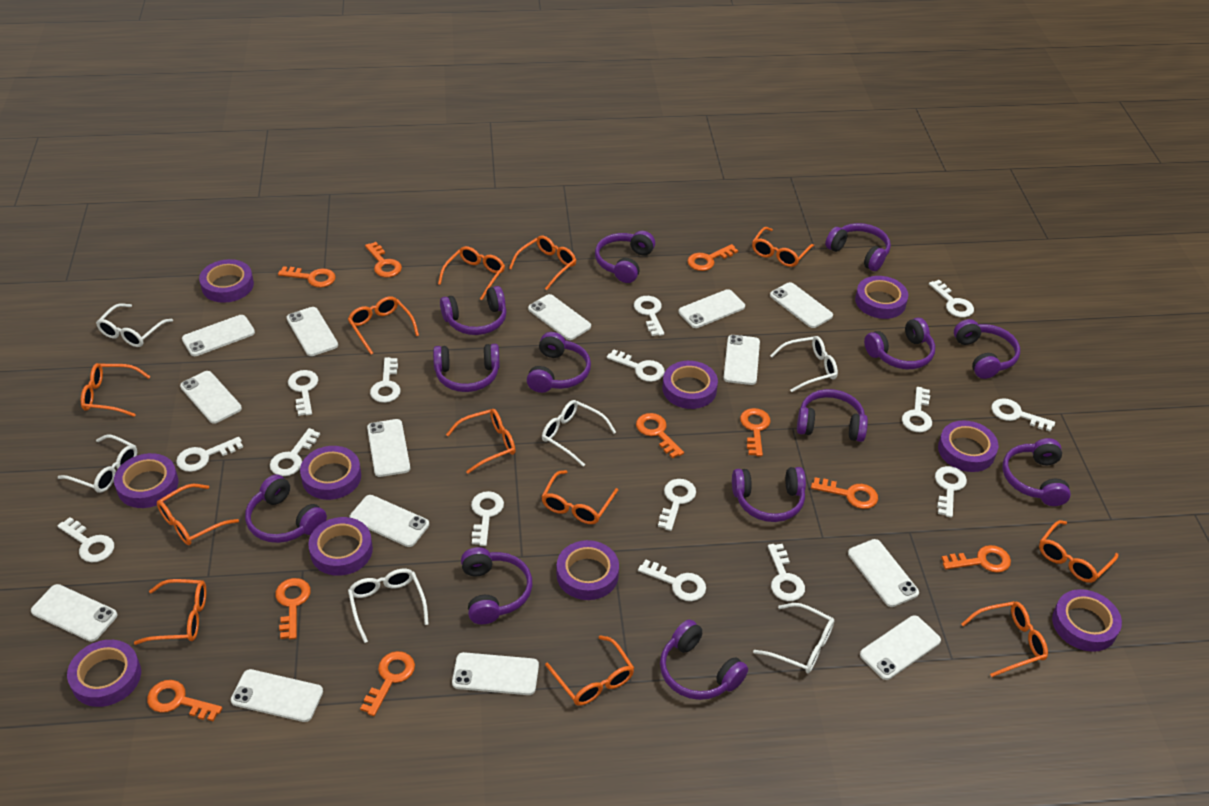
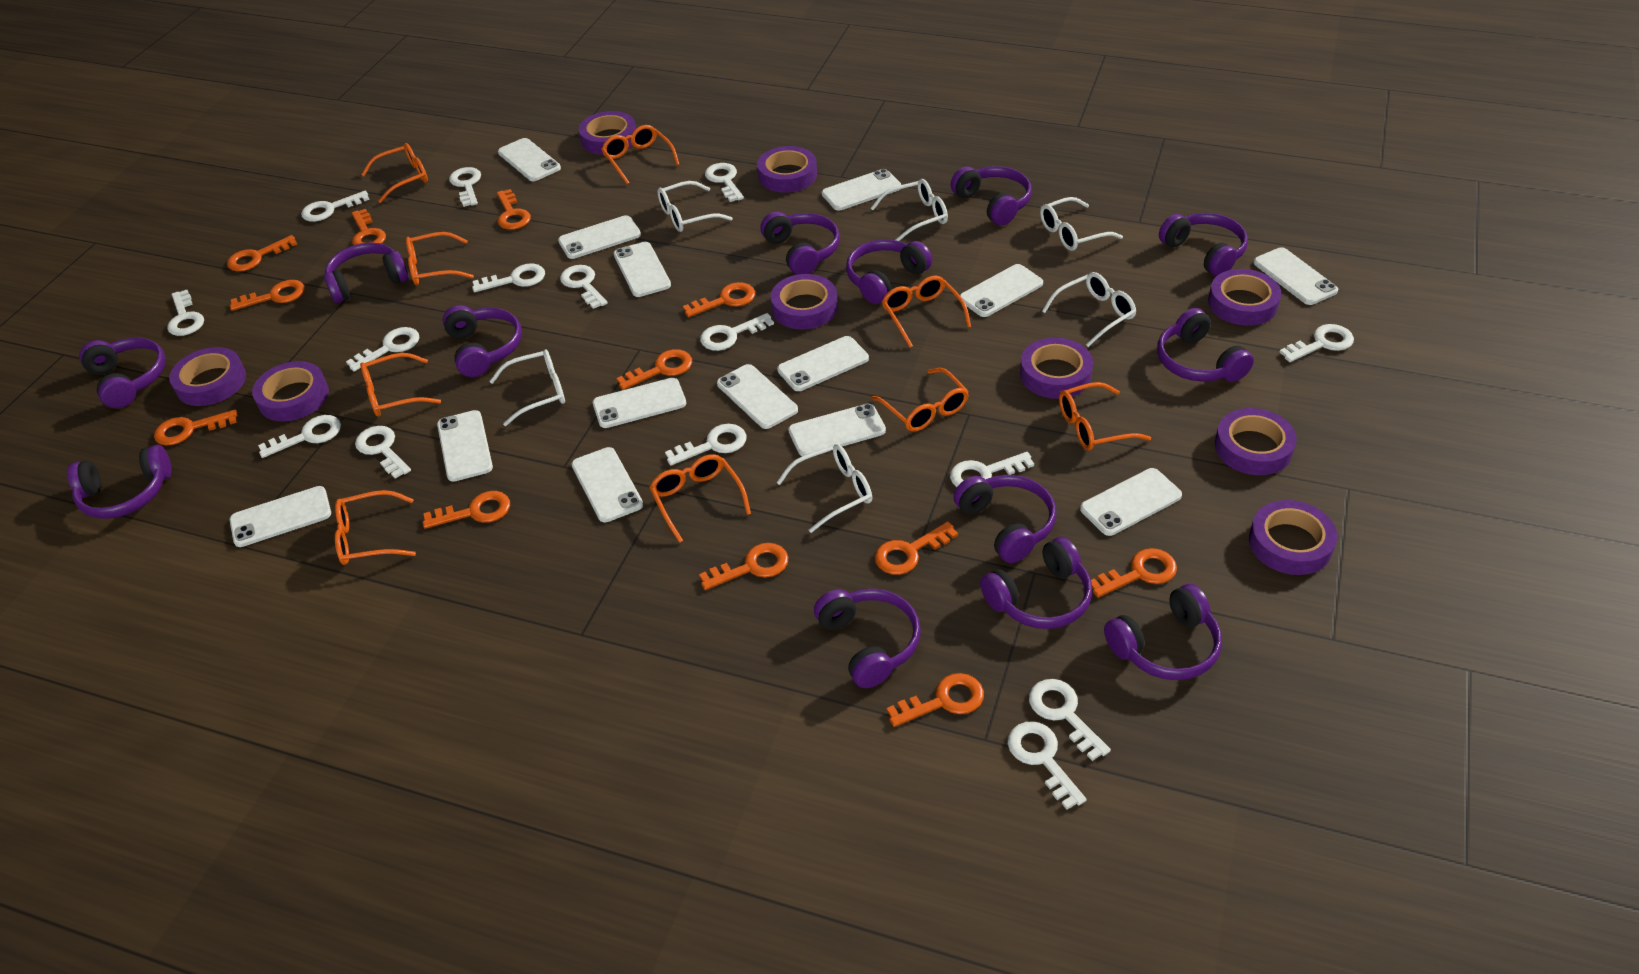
orange glasses: 12 -> 9
orange key: 10 -> 12
purple tape: 10 -> 9

